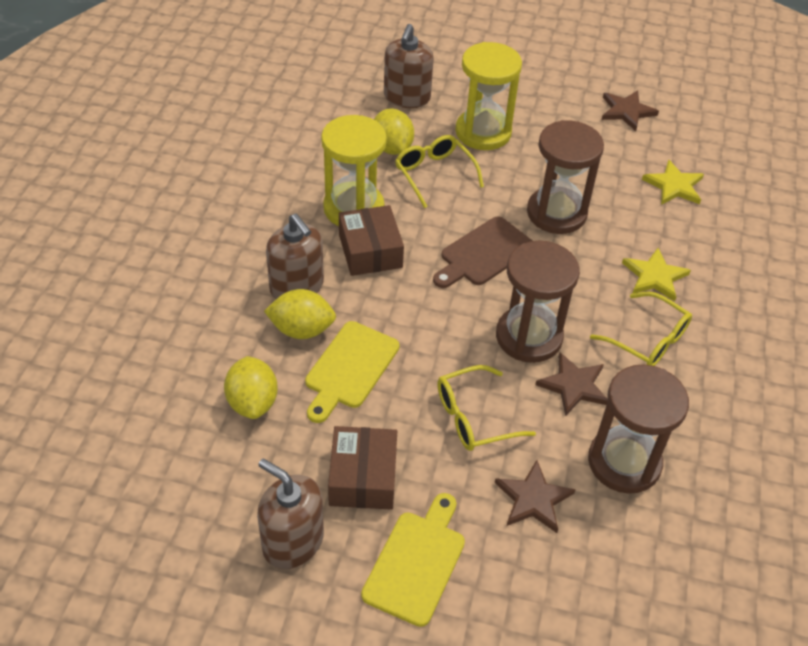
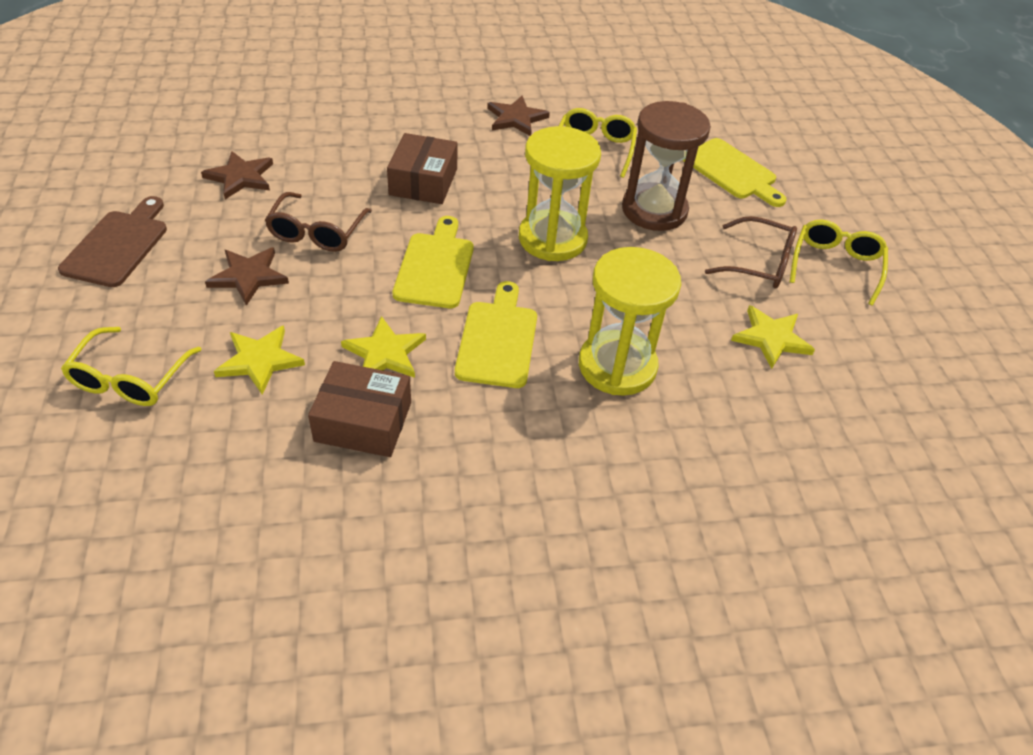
brown glasses: 0 -> 2
brown hourglass: 3 -> 1
brown soap dispenser: 3 -> 0
yellow cutting board: 2 -> 3
yellow lemon: 3 -> 0
yellow star: 2 -> 3

